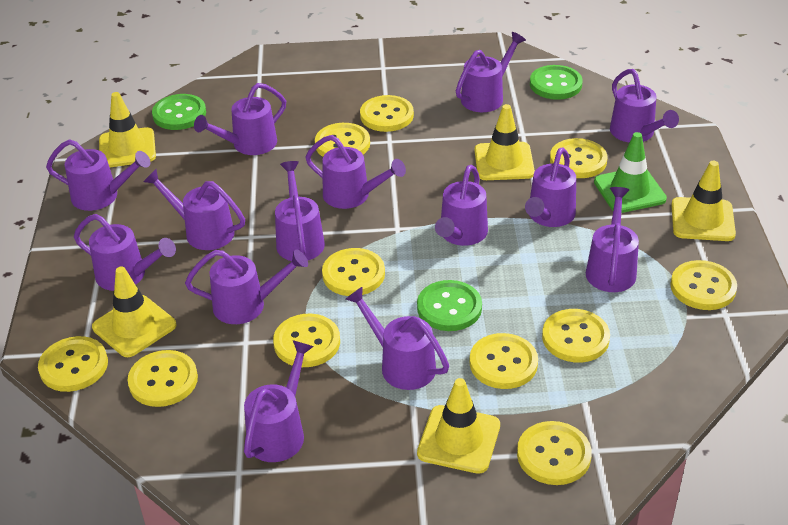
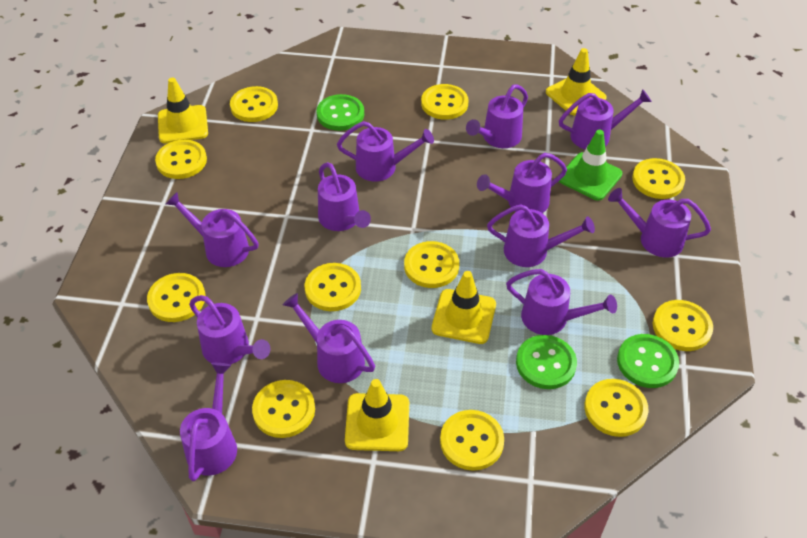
purple watering can: 14 -> 12
yellow traffic cone: 5 -> 4

